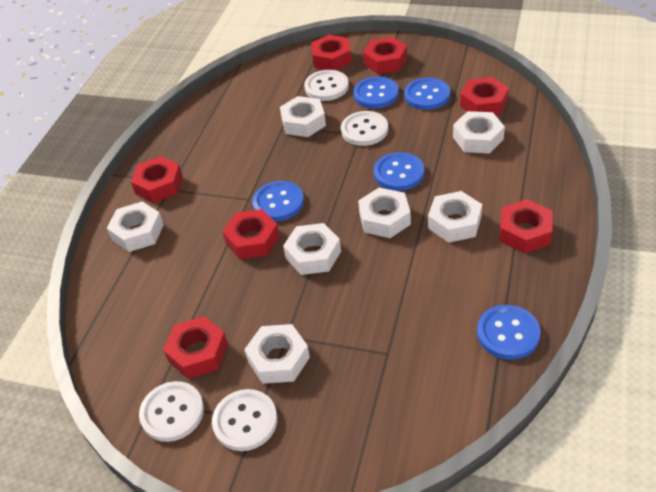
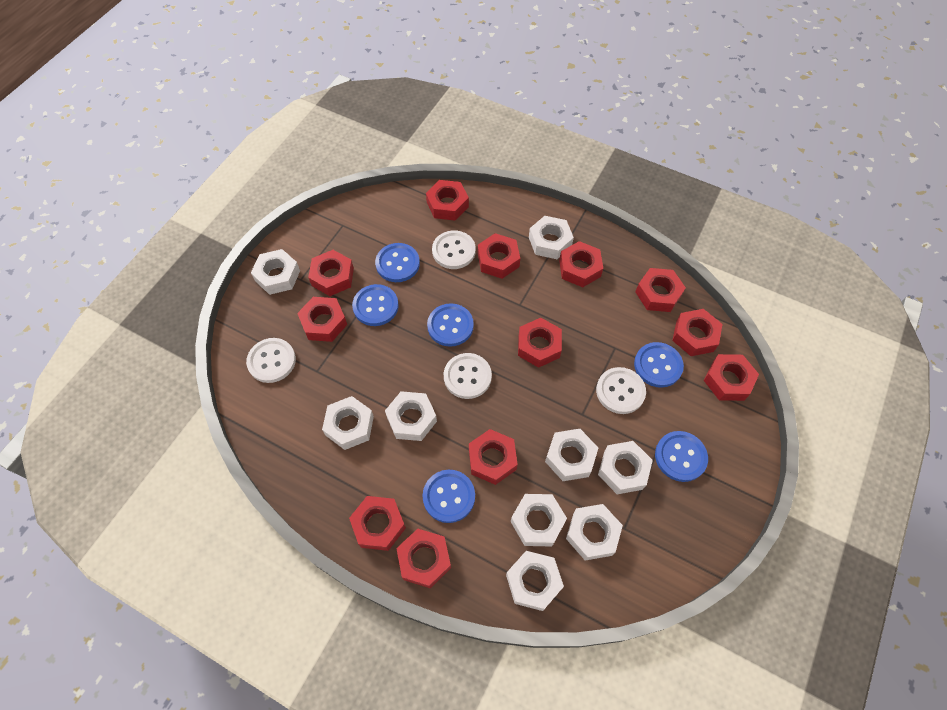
blue button: 5 -> 6
red nut: 7 -> 12
white nut: 7 -> 9

